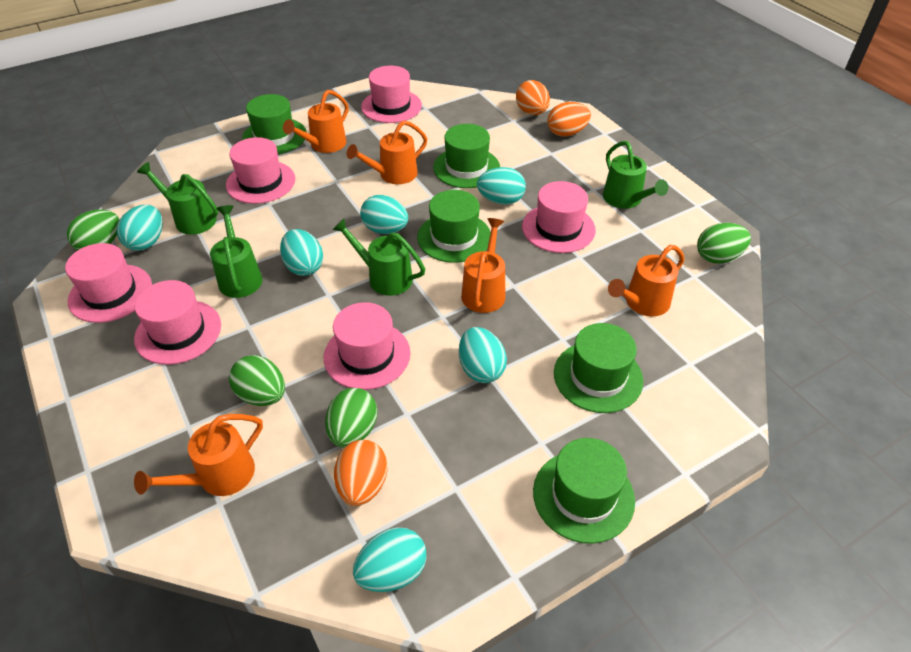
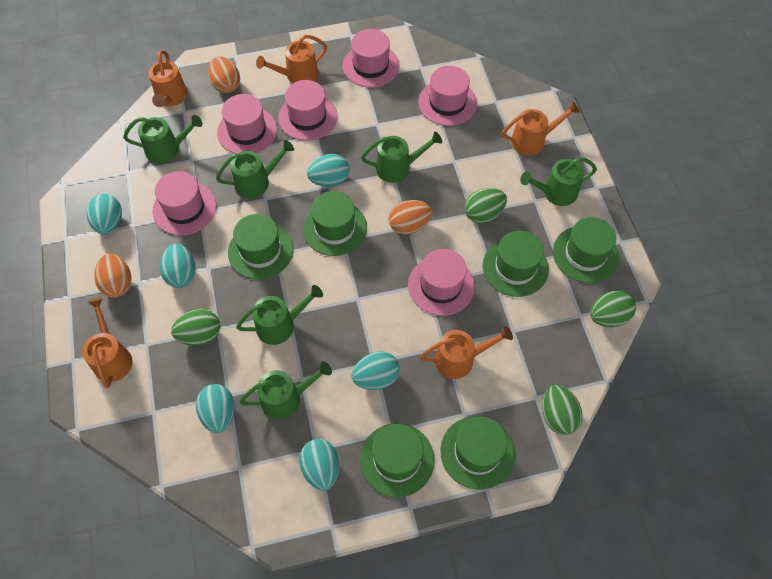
green hat: 5 -> 6
green watering can: 4 -> 6

